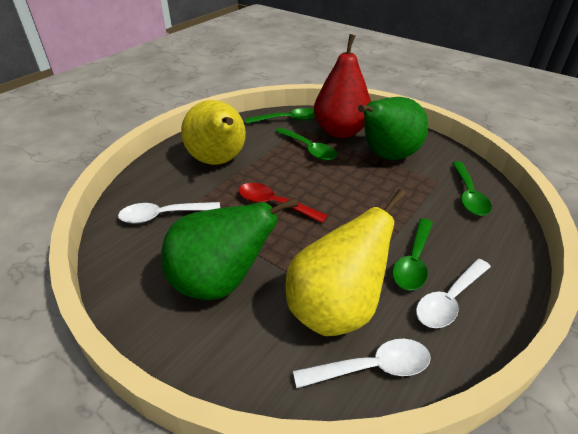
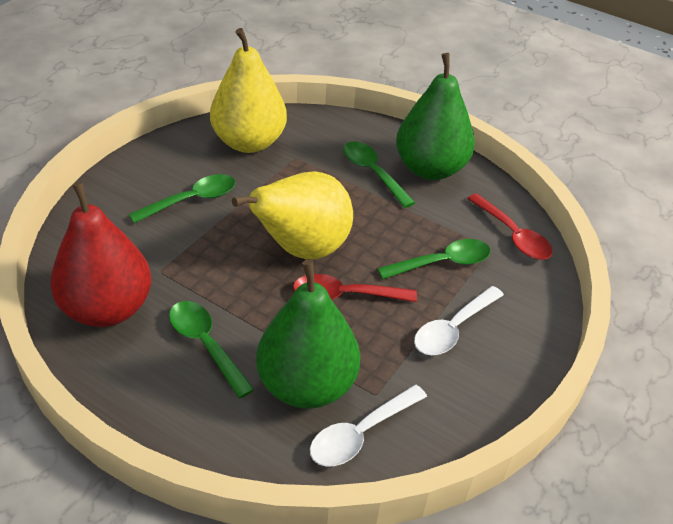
red spoon: 1 -> 2
white spoon: 3 -> 2

